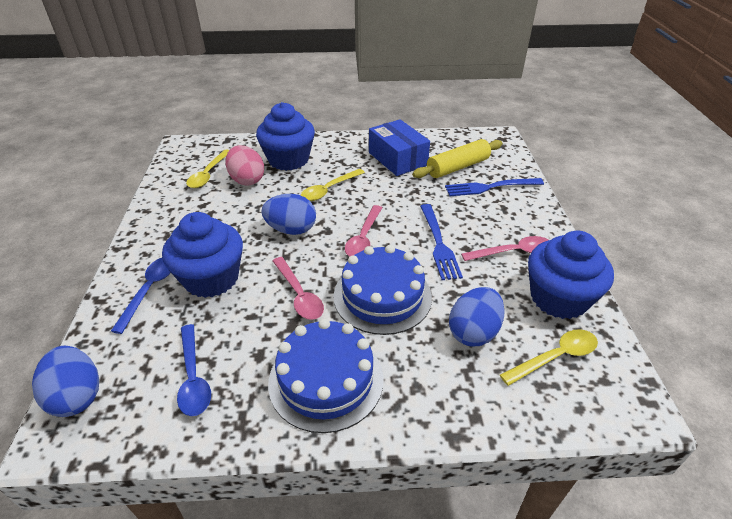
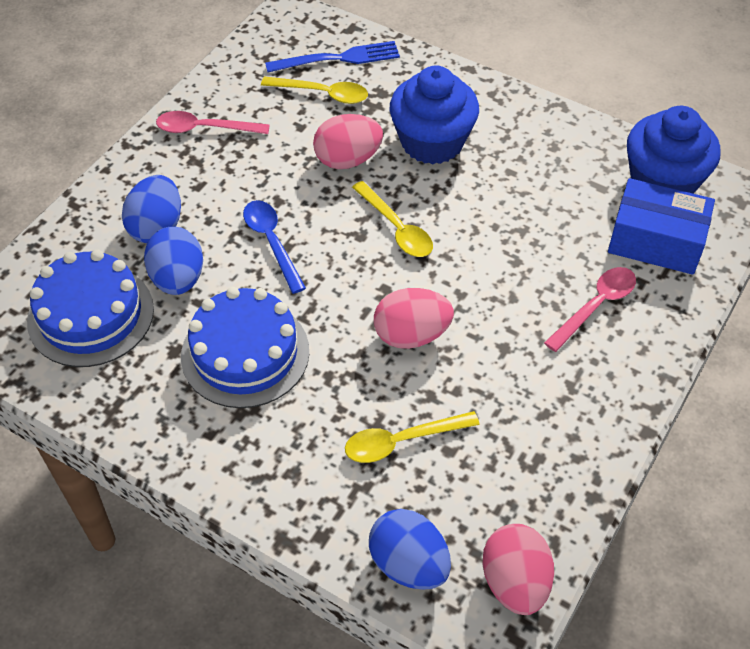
blue cupcake: 3 -> 2
blue fork: 2 -> 1
blue spoon: 2 -> 1
pink egg: 1 -> 3
pink spoon: 3 -> 2
yellow rolling pin: 1 -> 0

